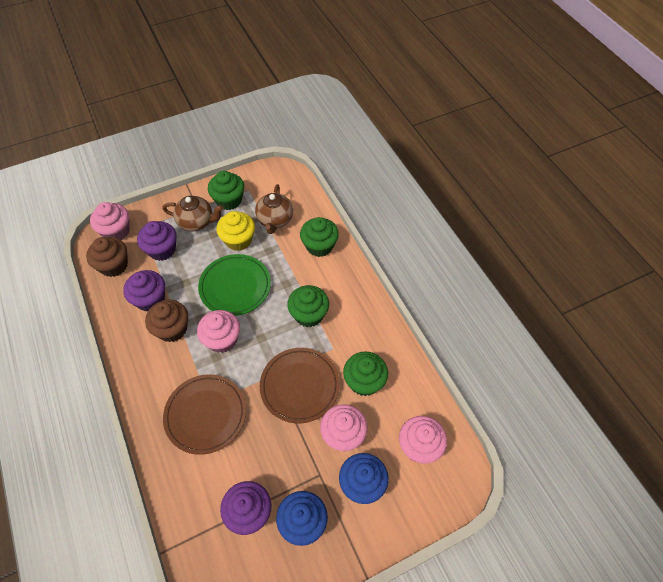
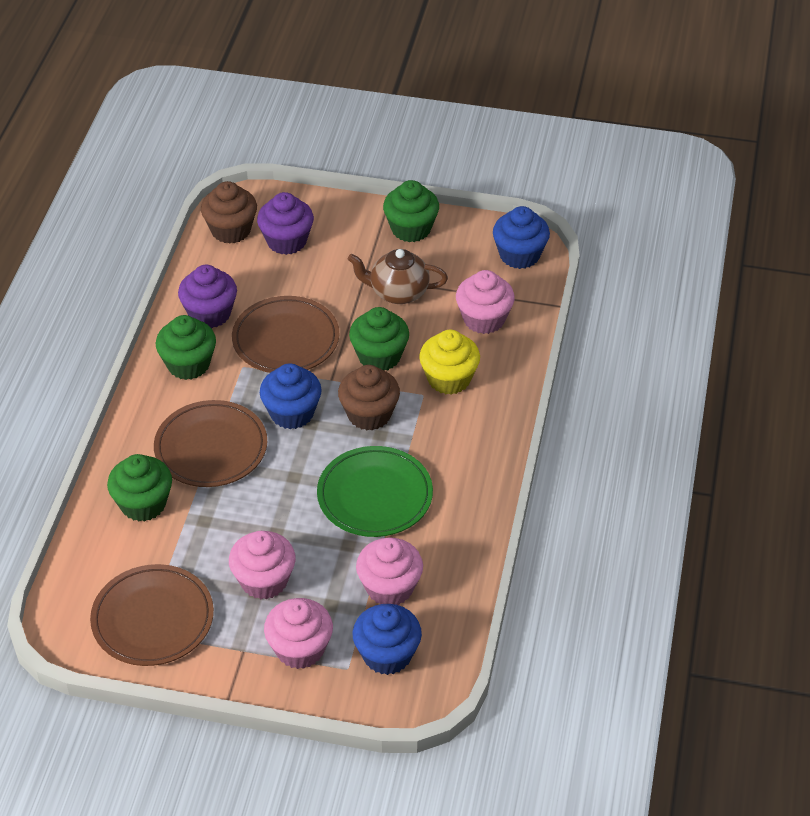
blue cupcake: 2 -> 3
brown plate: 2 -> 3
brown teapot: 2 -> 1
purple cupcake: 3 -> 2

